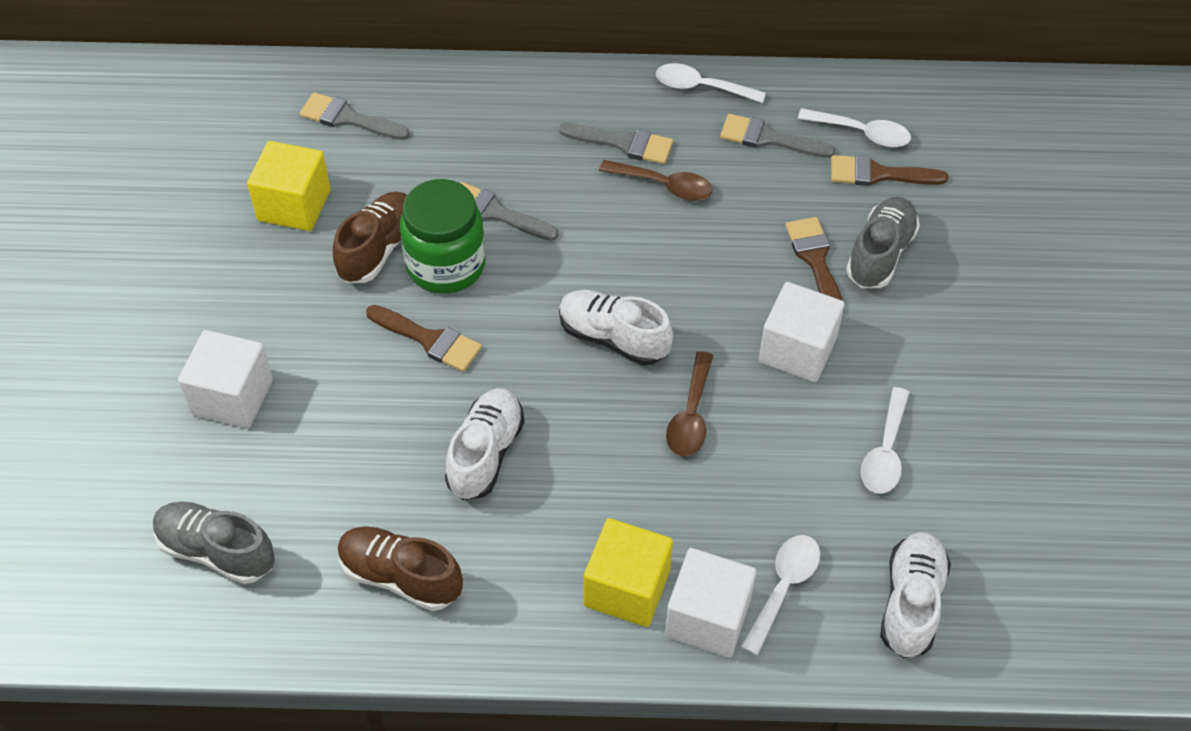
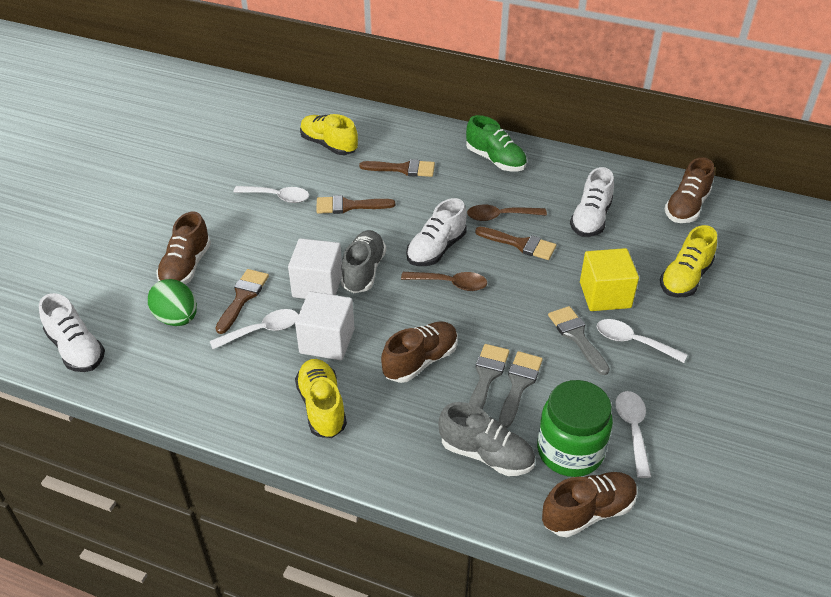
brown brush: 3 -> 4
brown shoe: 2 -> 4
green egg: 0 -> 1
green shoe: 0 -> 1
grey brush: 4 -> 3
white cube: 3 -> 2
yellow cube: 2 -> 1
yellow shoe: 0 -> 3

